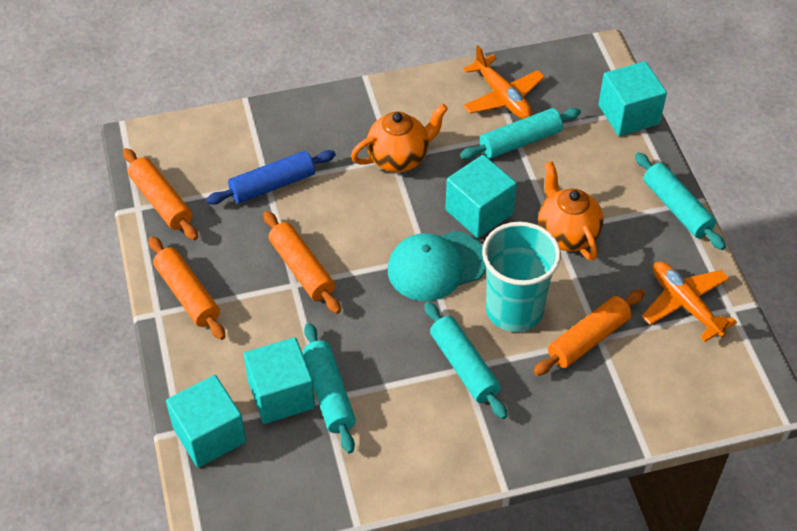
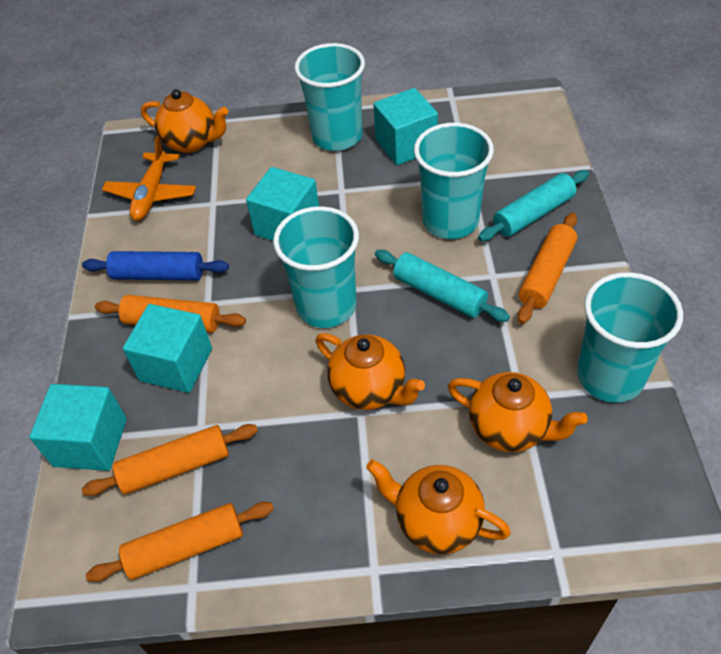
orange plane: 2 -> 1
orange teapot: 2 -> 4
turquoise cap: 1 -> 0
turquoise cup: 1 -> 4
turquoise rolling pin: 4 -> 2

